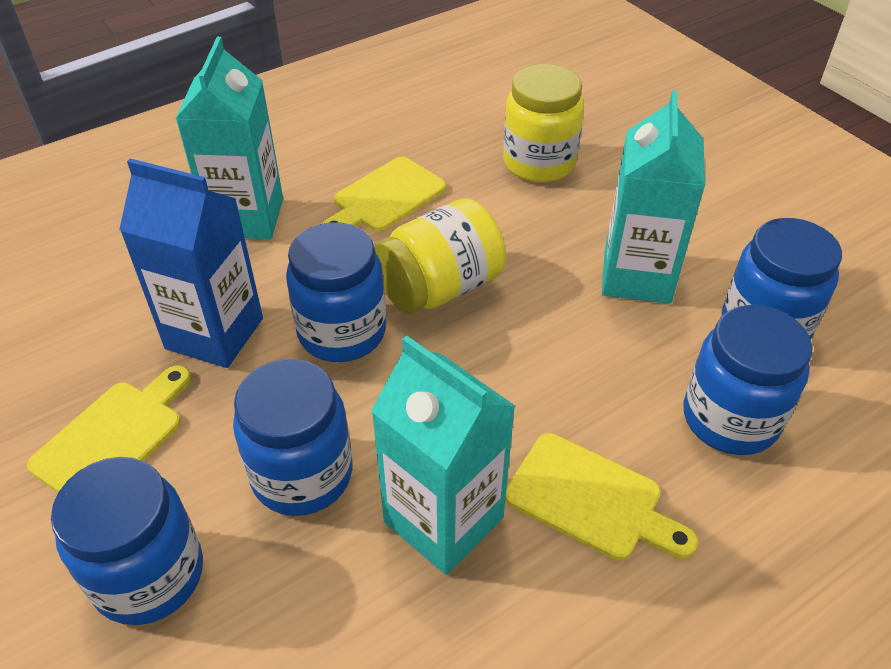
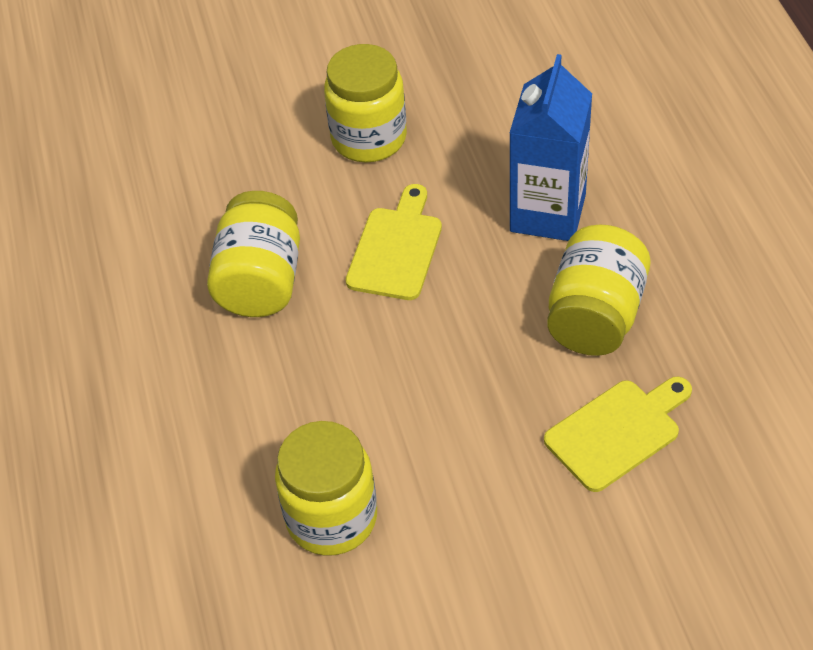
blue jar: 5 -> 0
turquoise carton: 3 -> 0
yellow cutting board: 3 -> 2
yellow jar: 2 -> 4

